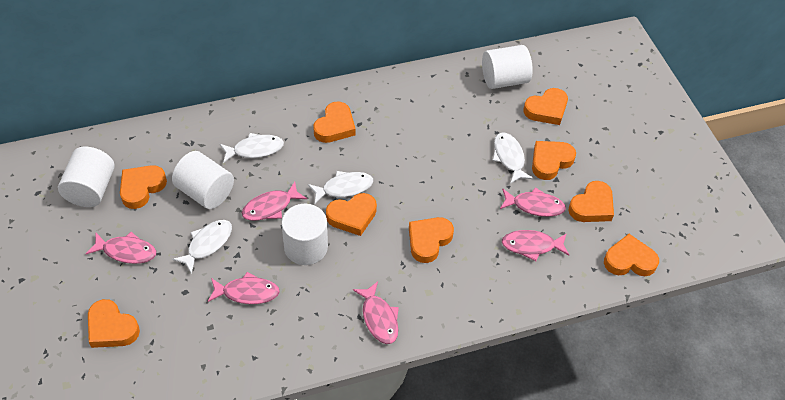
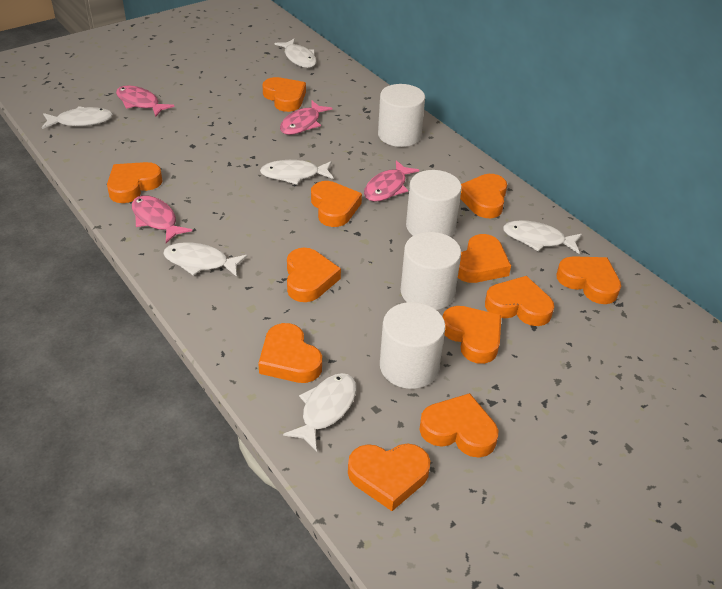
orange heart: 9 -> 12
pink fish: 6 -> 4
white fish: 4 -> 6

